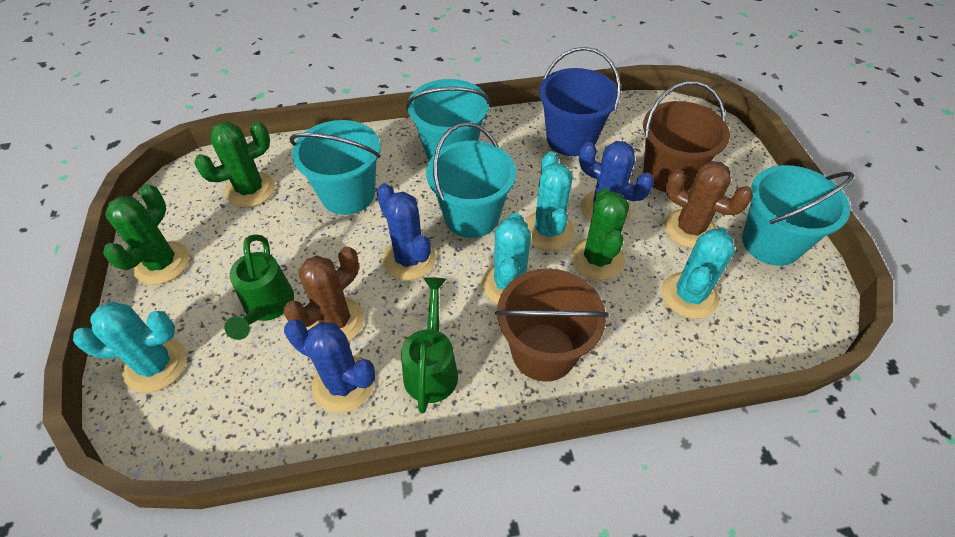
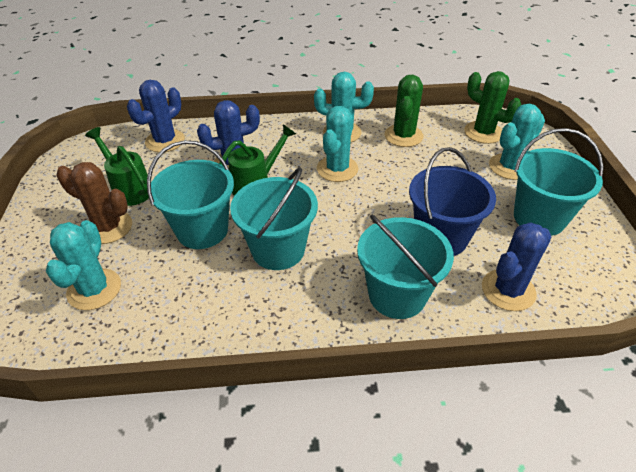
brown bucket: 2 -> 0
brown cactus: 2 -> 1
green cactus: 3 -> 2

